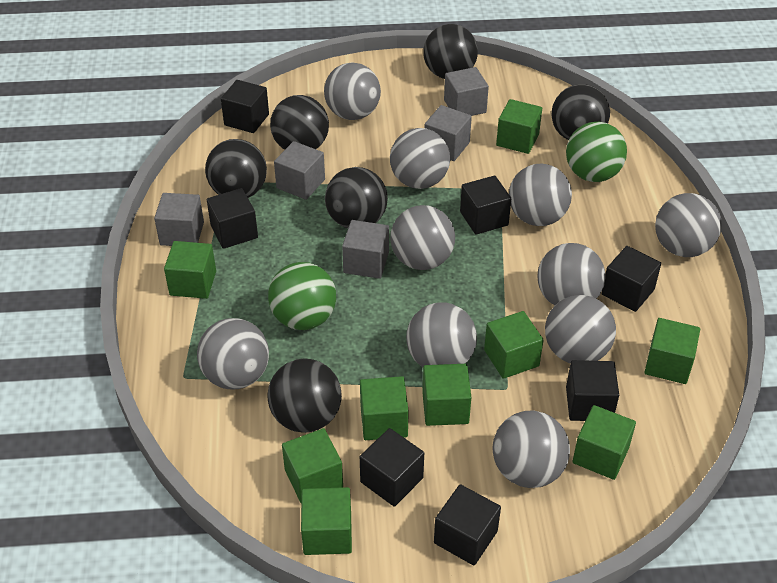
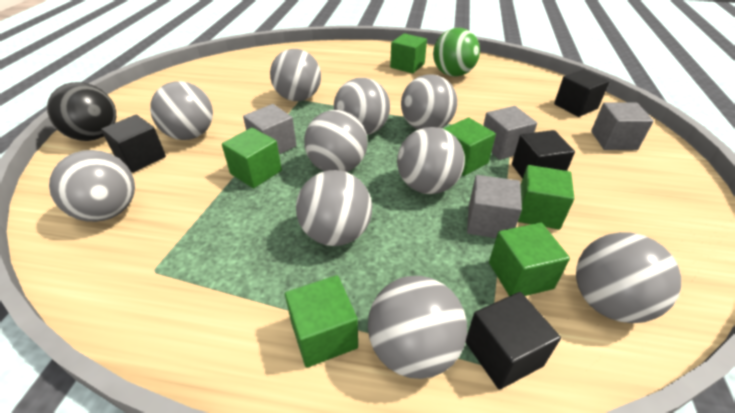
black ball: 6 -> 1
black cube: 7 -> 4
green ball: 2 -> 1
green cube: 9 -> 6
grey cube: 5 -> 4

